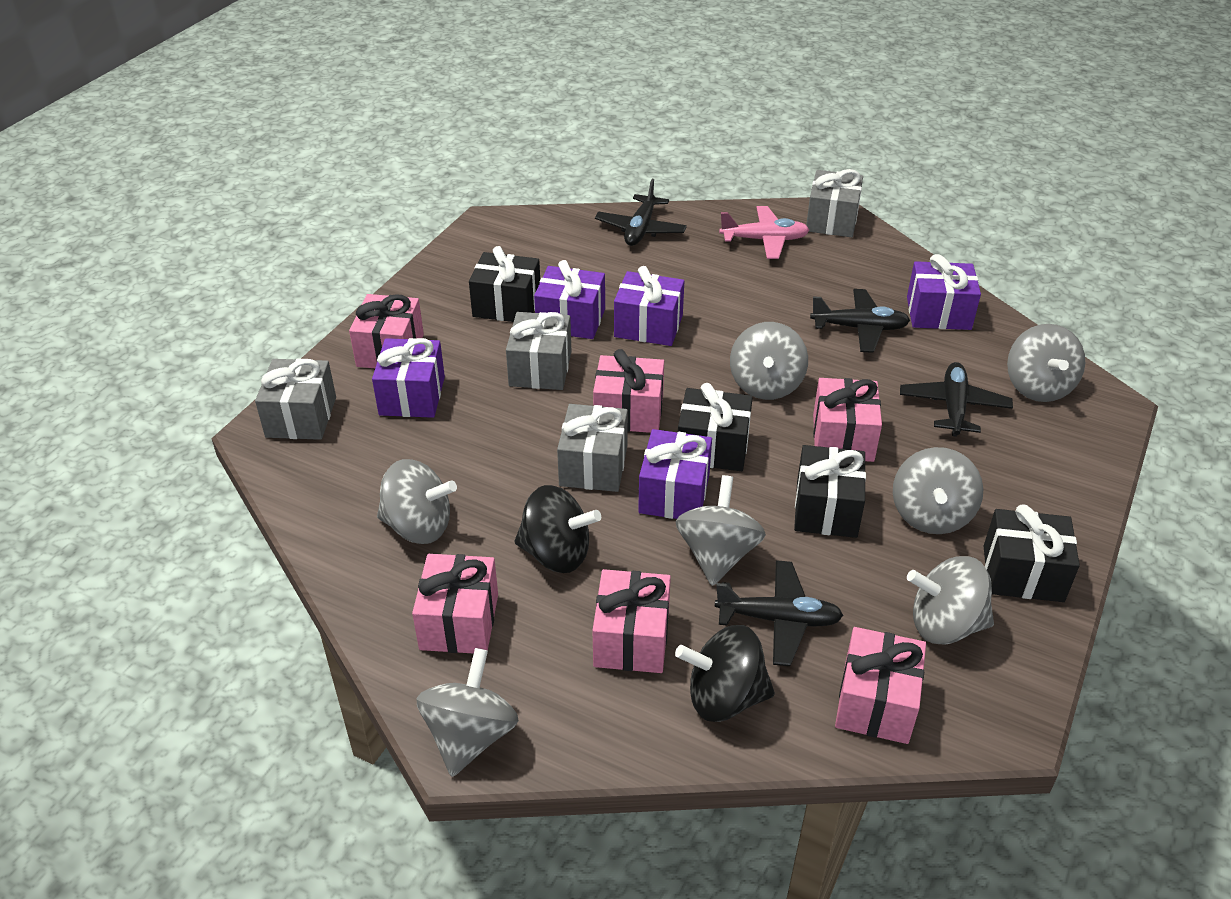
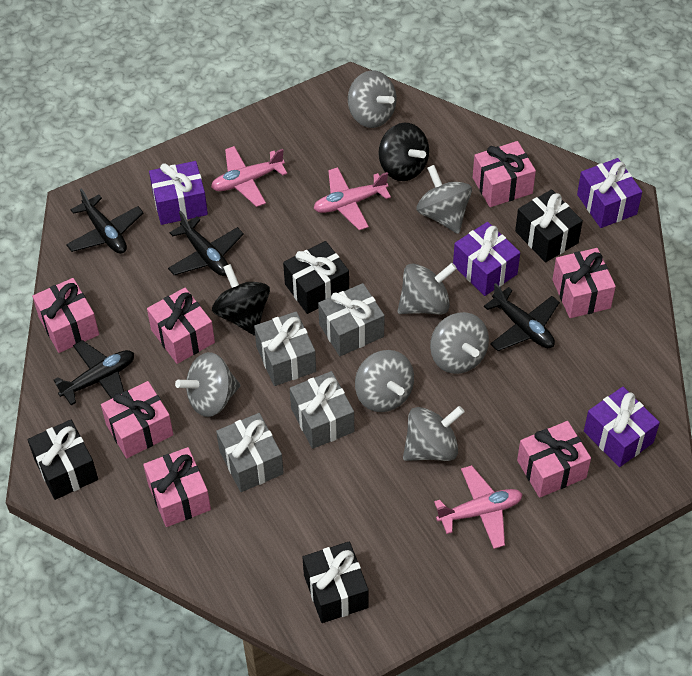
pink gift: 6 -> 7
pink plane: 1 -> 3
purple gift: 5 -> 4

